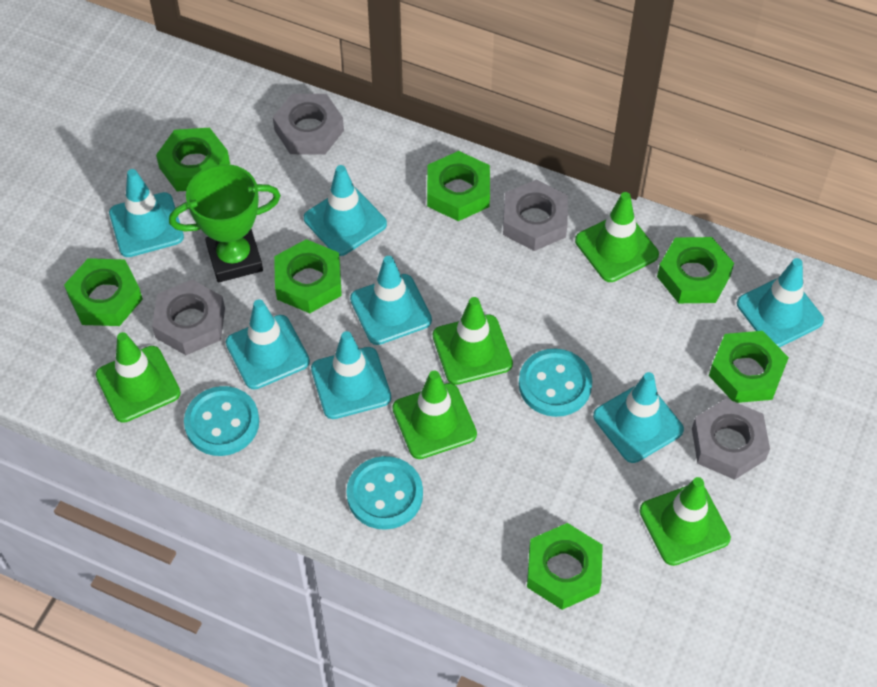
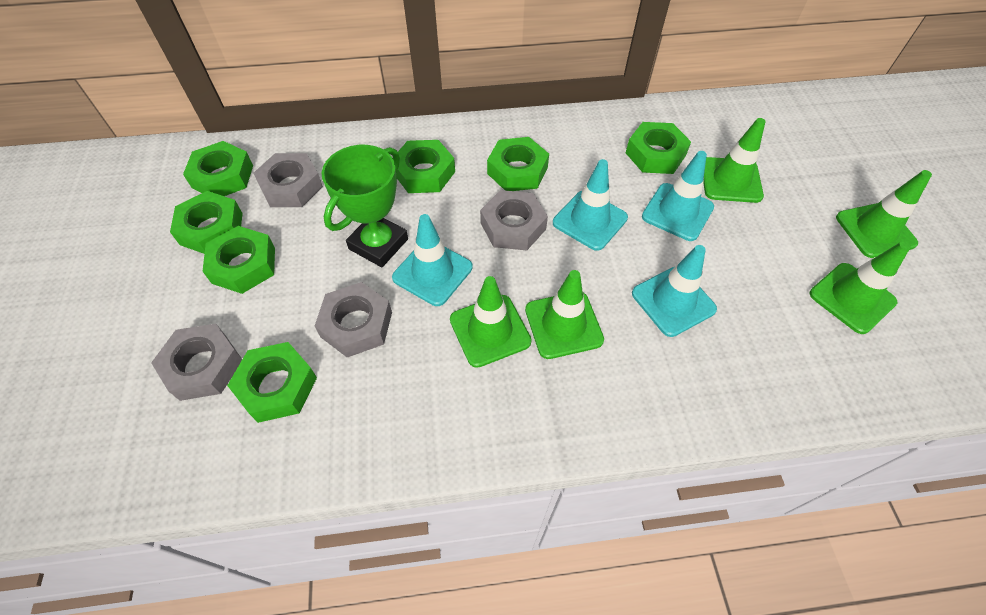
turquoise button: 3 -> 0
turquoise traffic cone: 7 -> 4

